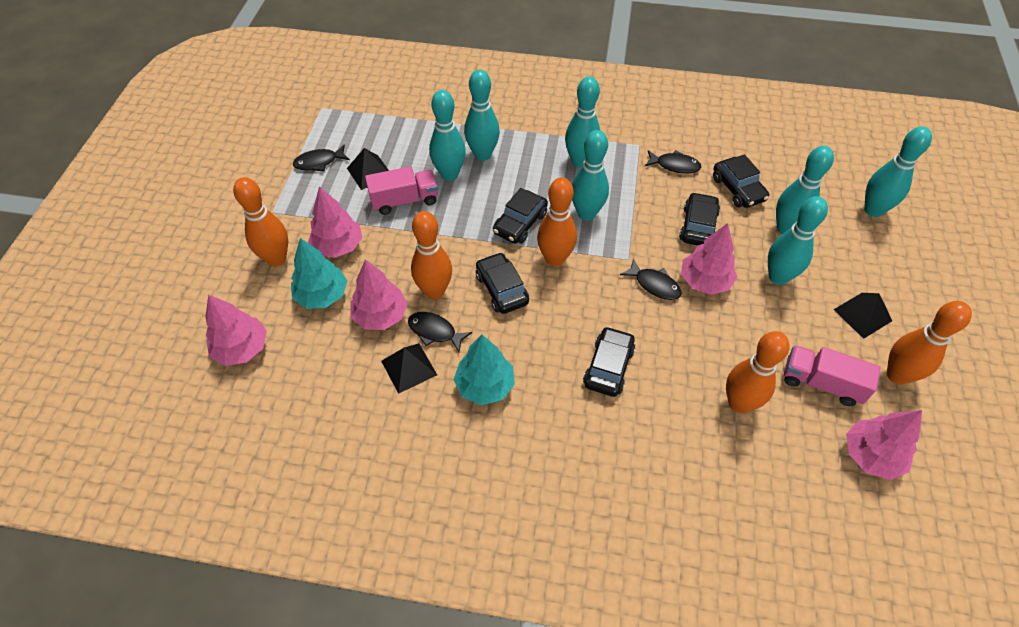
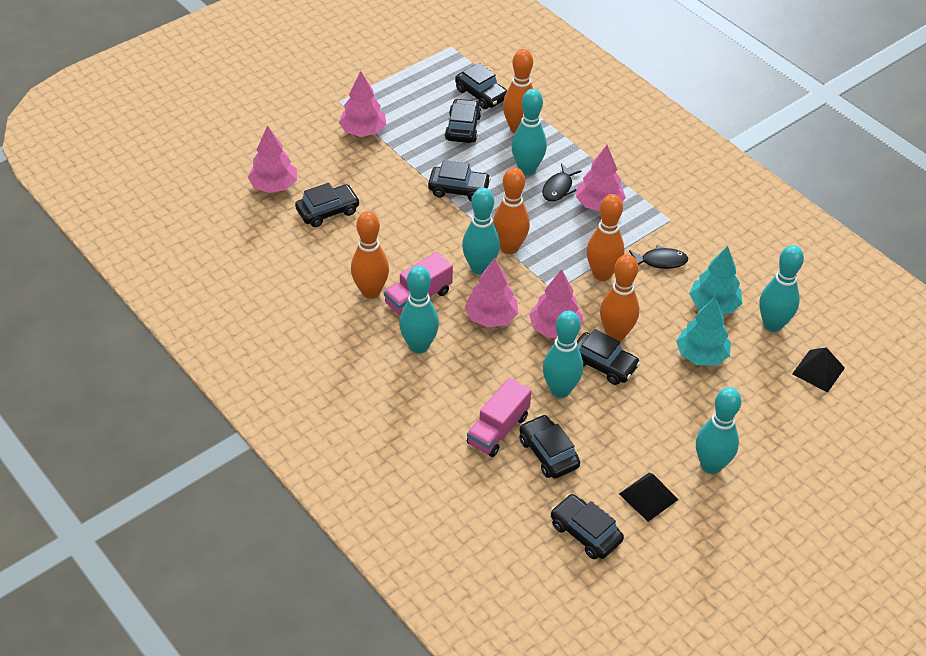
black car: 5 -> 7
black fish: 4 -> 2
black pyramid: 3 -> 2
turquoise bowling pin: 7 -> 6

